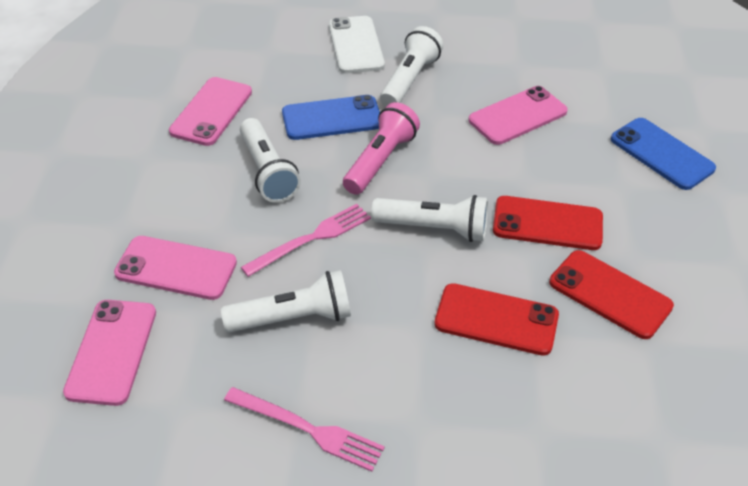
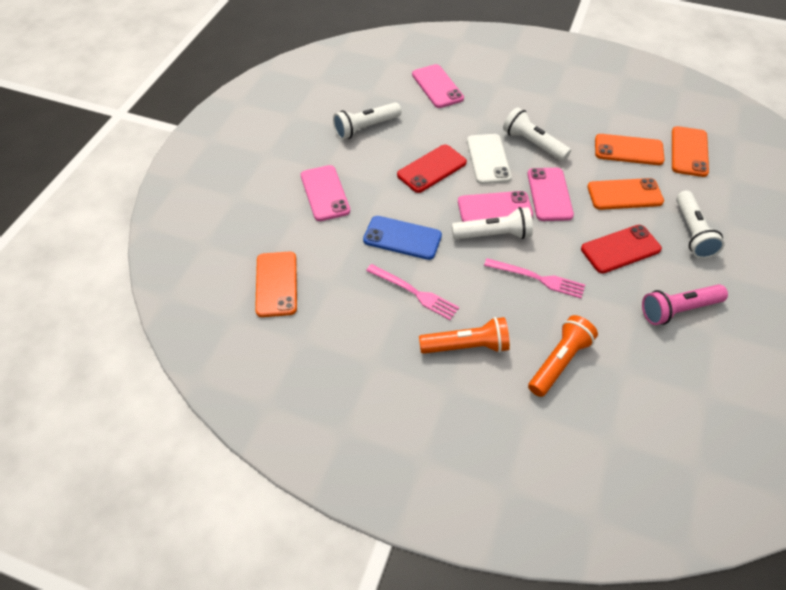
blue phone: 2 -> 1
orange flashlight: 0 -> 2
orange phone: 0 -> 4
red phone: 3 -> 2

